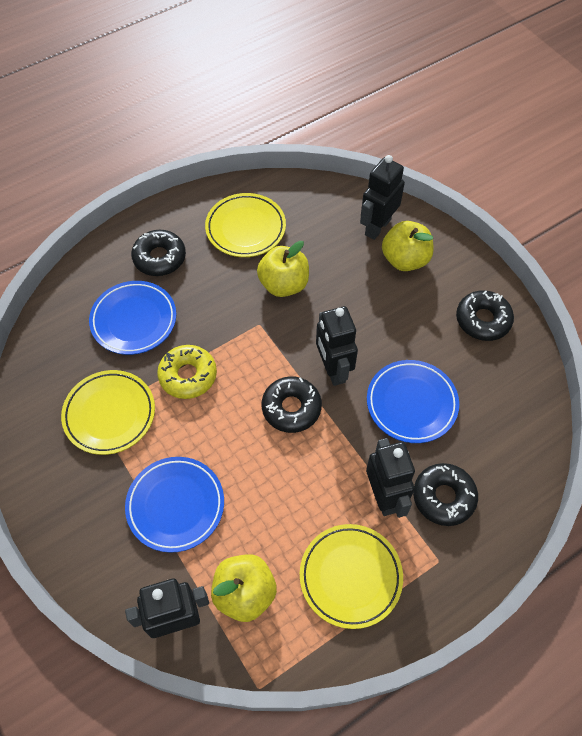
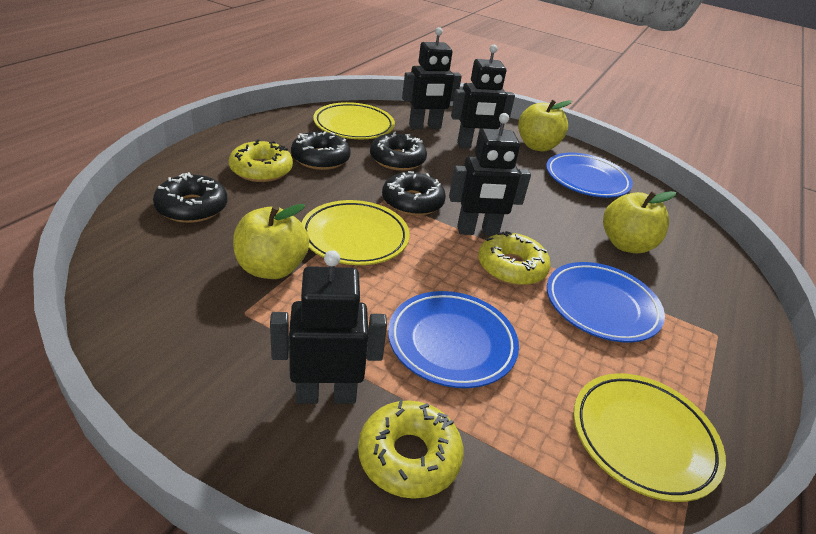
yellow donut: 1 -> 3

